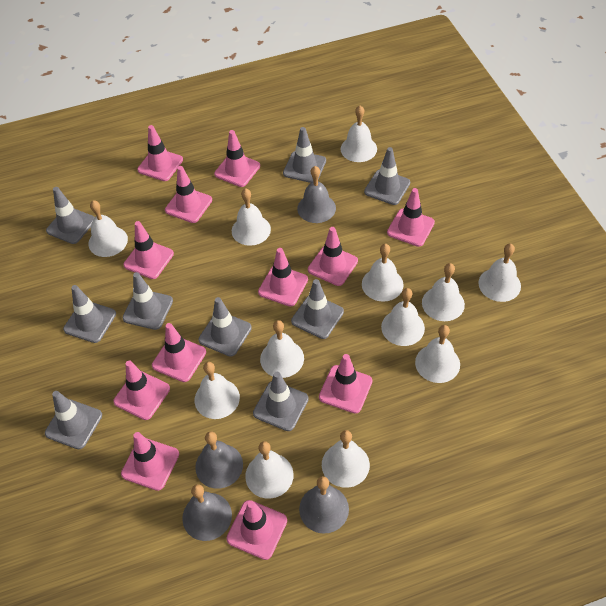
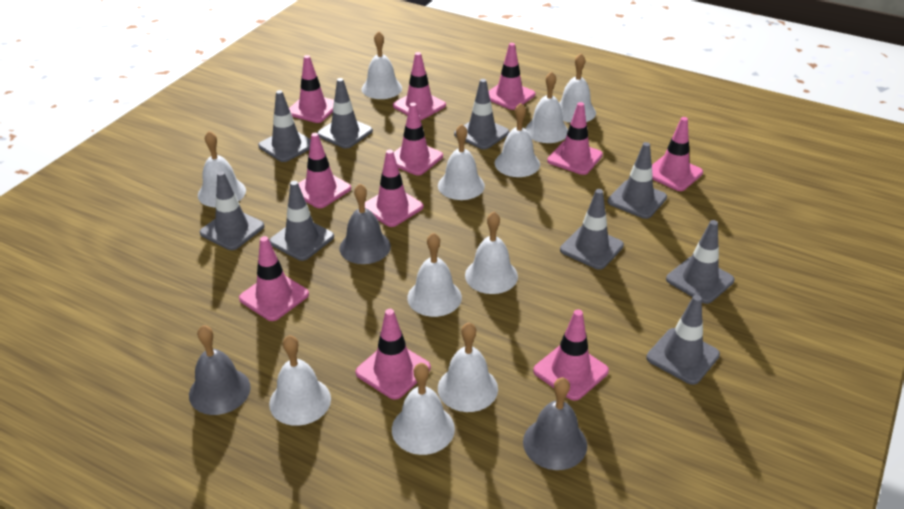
grey bell: 4 -> 3
pink traffic cone: 12 -> 11
white bell: 12 -> 11

